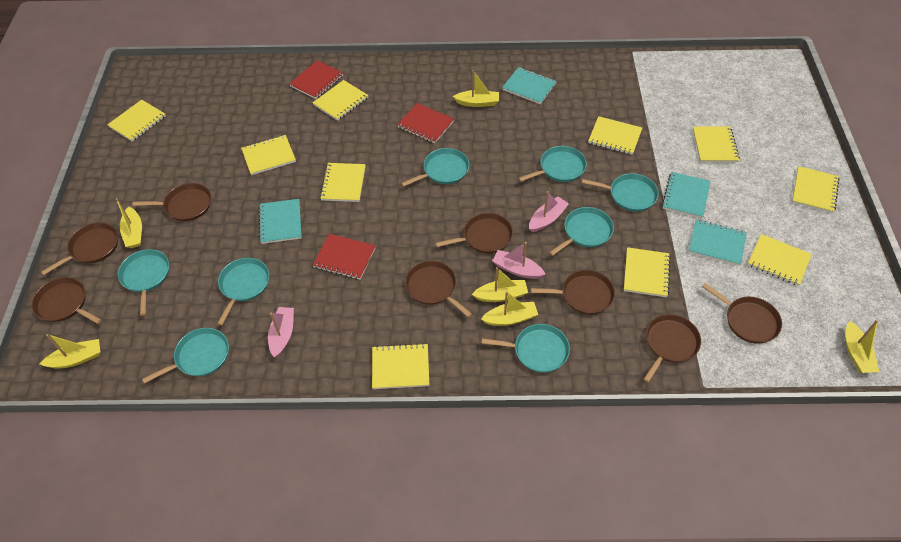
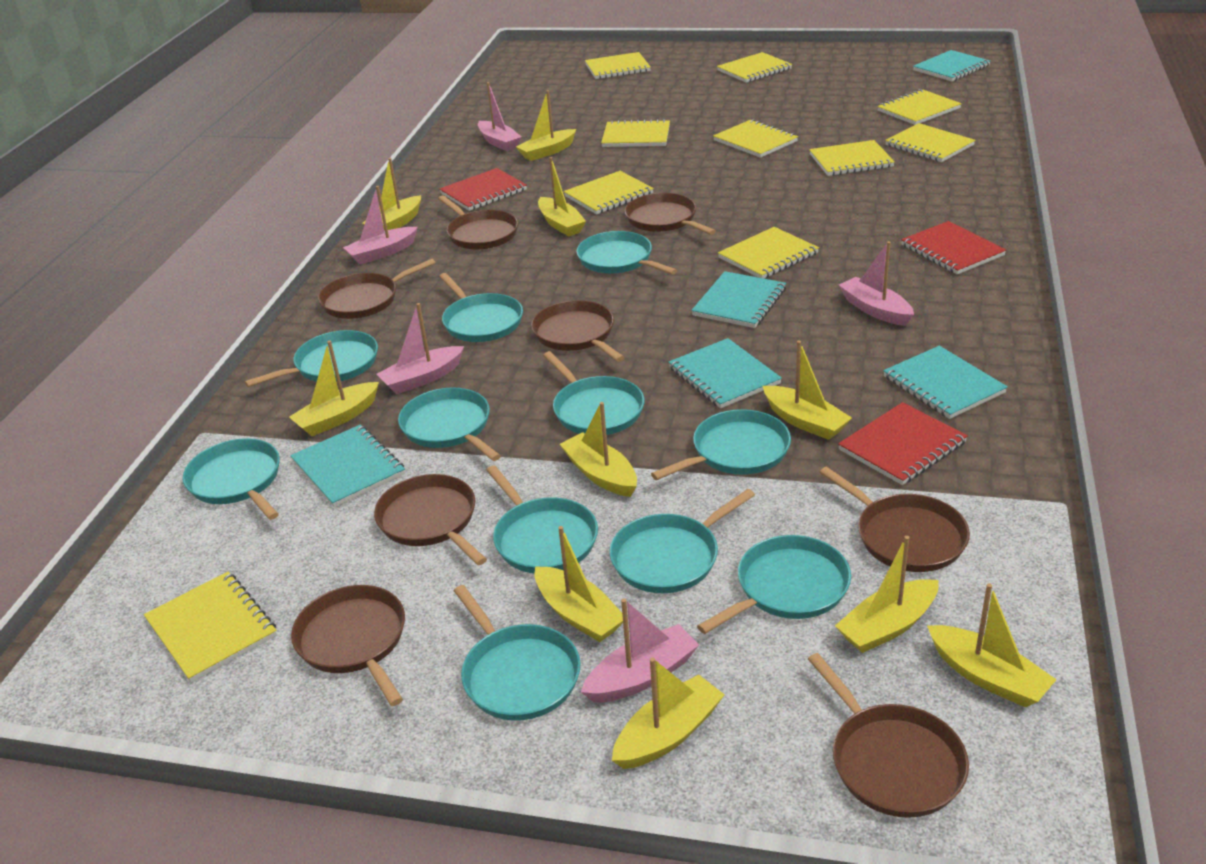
pink boat: 3 -> 5
turquoise notebook: 4 -> 5
turquoise pan: 8 -> 11
yellow boat: 6 -> 10

